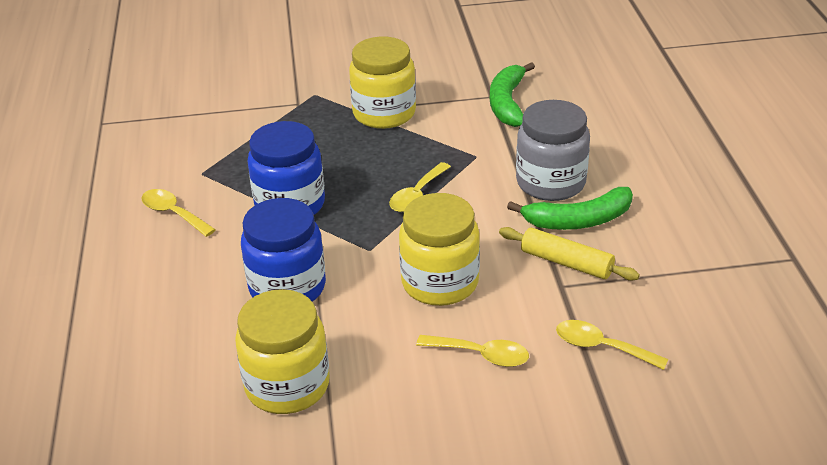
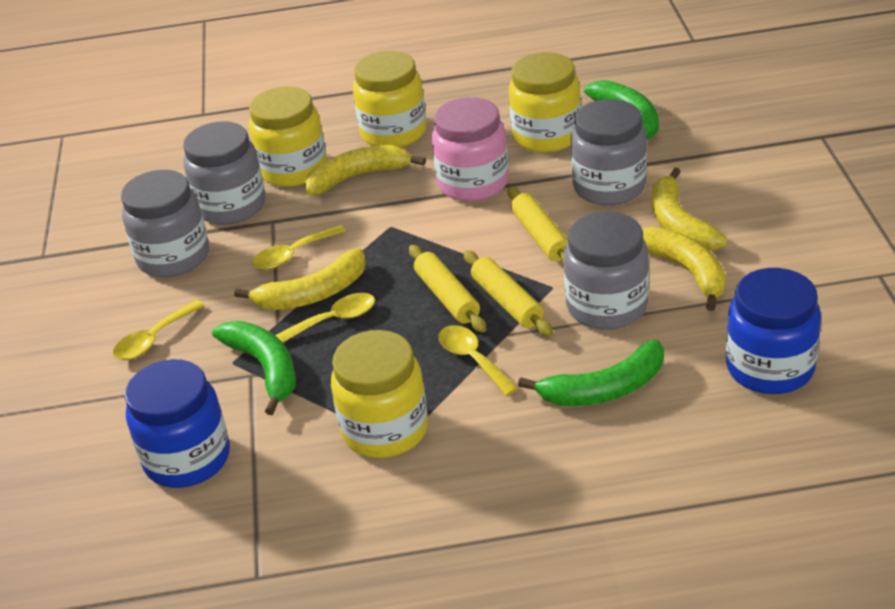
green banana: 2 -> 3
grey jar: 1 -> 4
pink jar: 0 -> 1
yellow banana: 0 -> 4
yellow jar: 3 -> 4
yellow rolling pin: 1 -> 3

